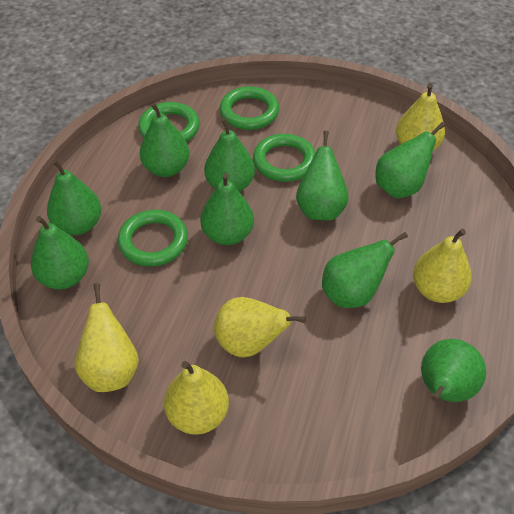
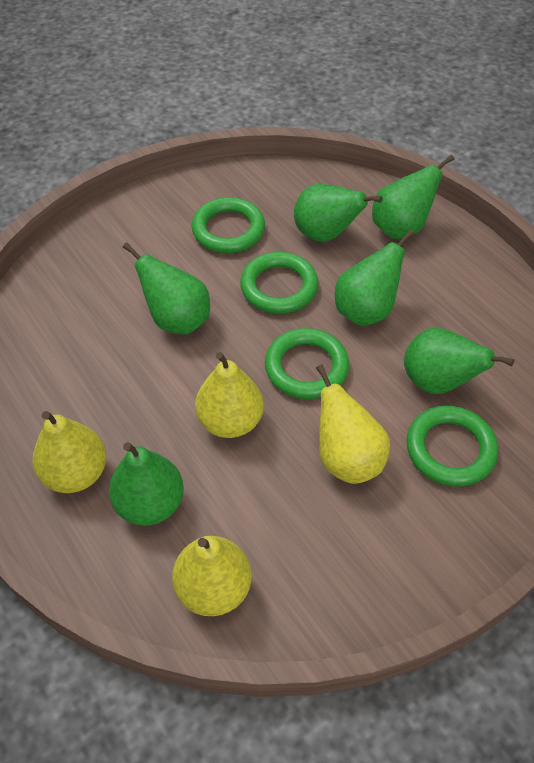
green pear: 9 -> 6
yellow pear: 5 -> 4

